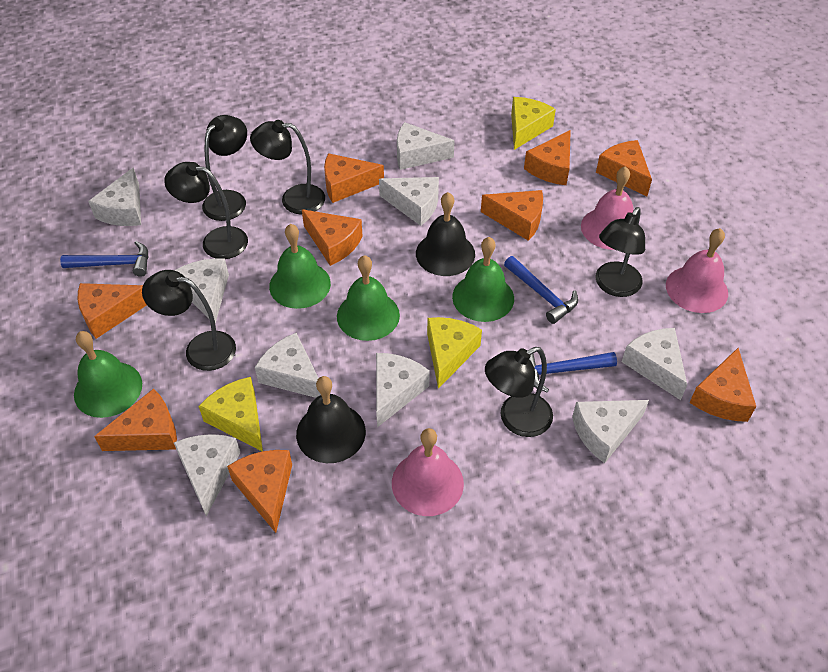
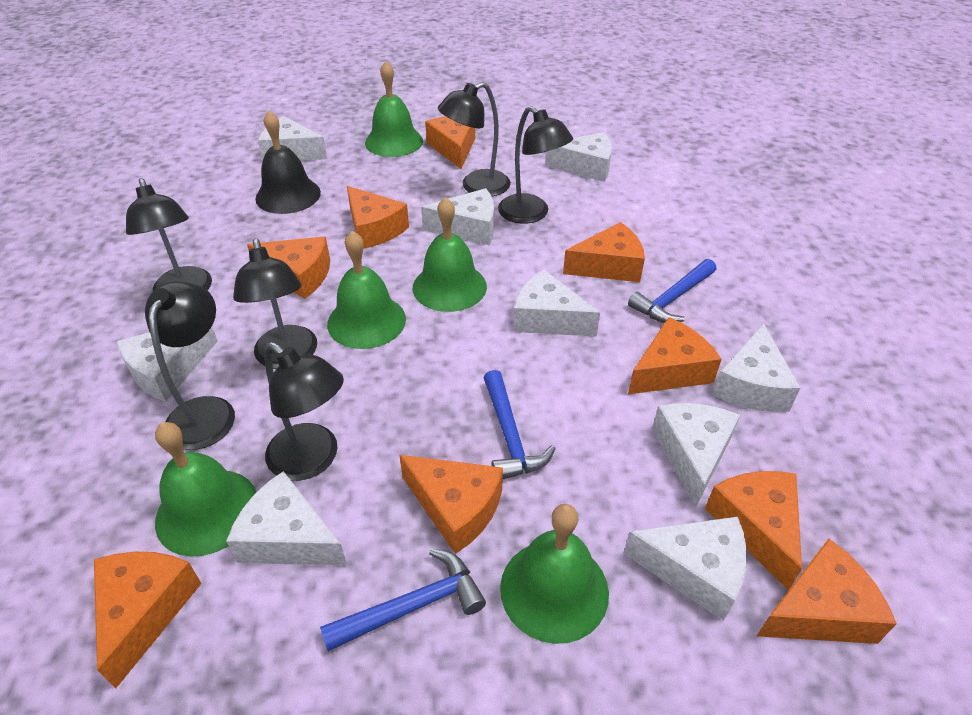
black bell: 2 -> 1
green bell: 4 -> 5
pink bell: 3 -> 0
yellow cheese: 3 -> 0

